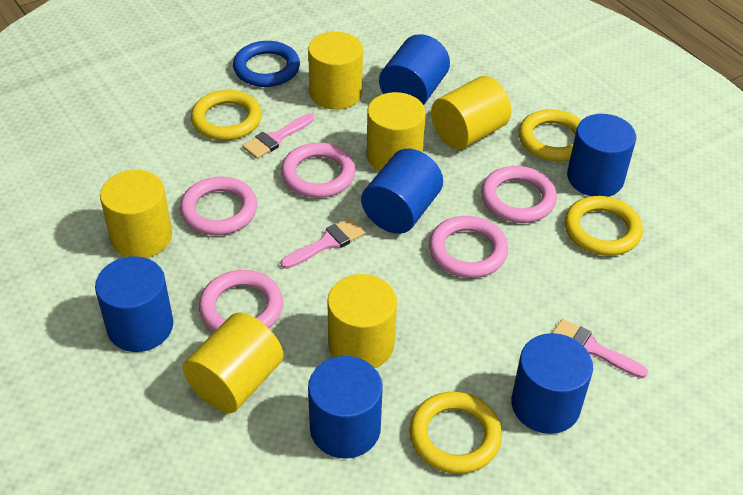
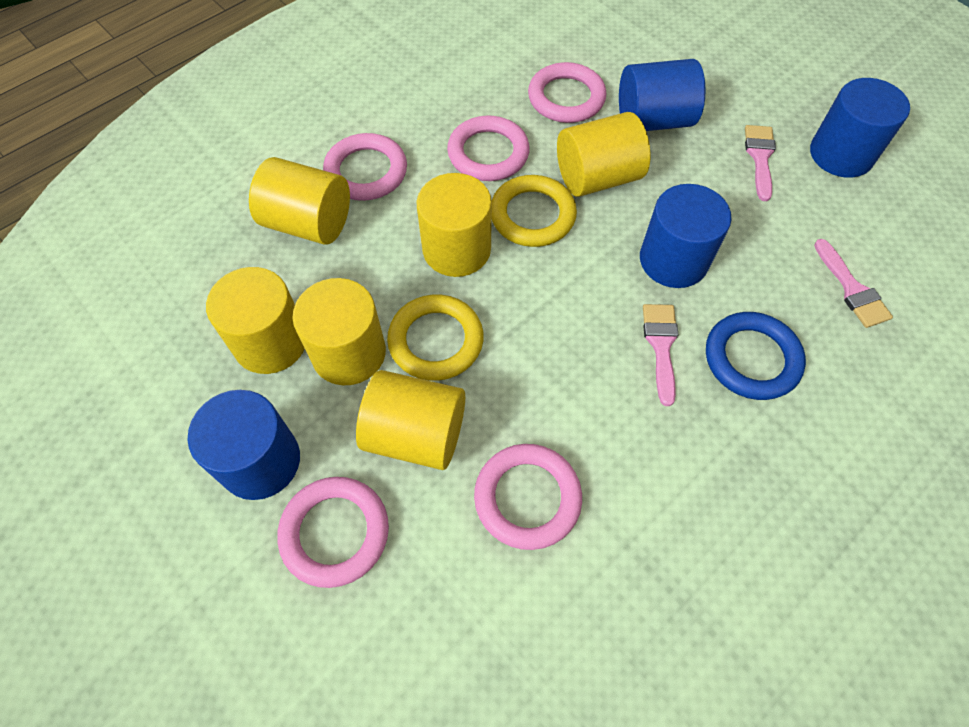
blue cylinder: 6 -> 4
yellow ring: 4 -> 2

